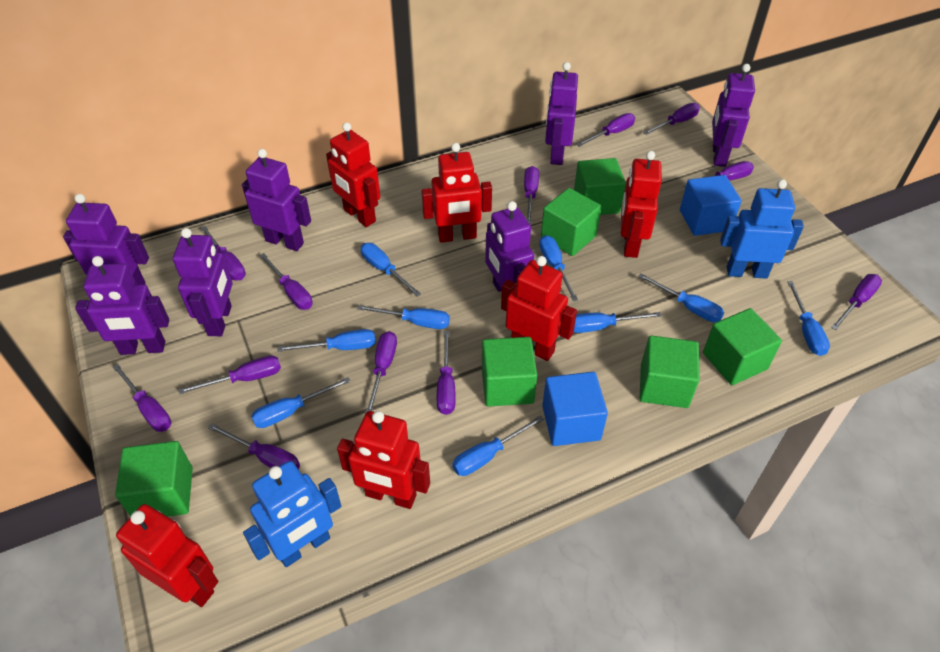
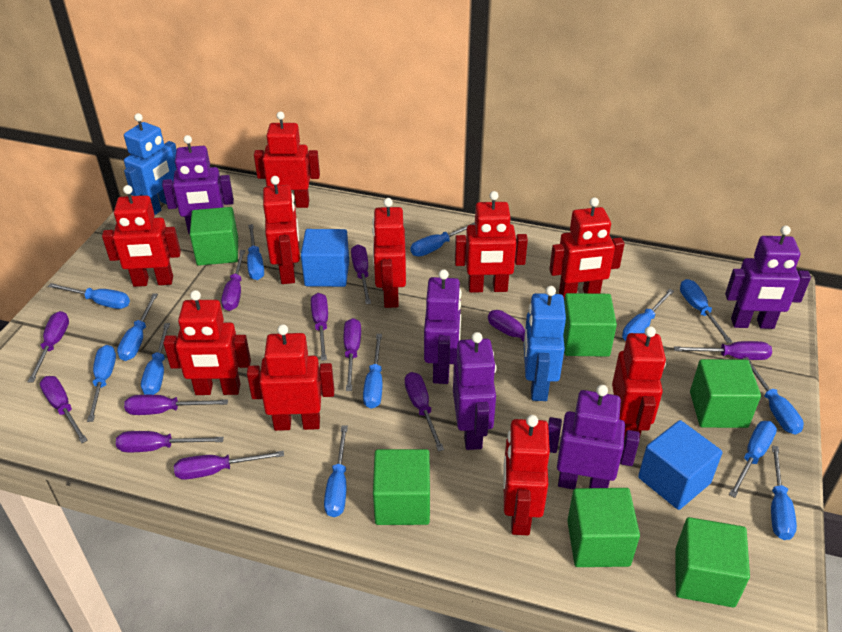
blue screwdriver: 9 -> 13
purple robot: 7 -> 5
red robot: 6 -> 10

